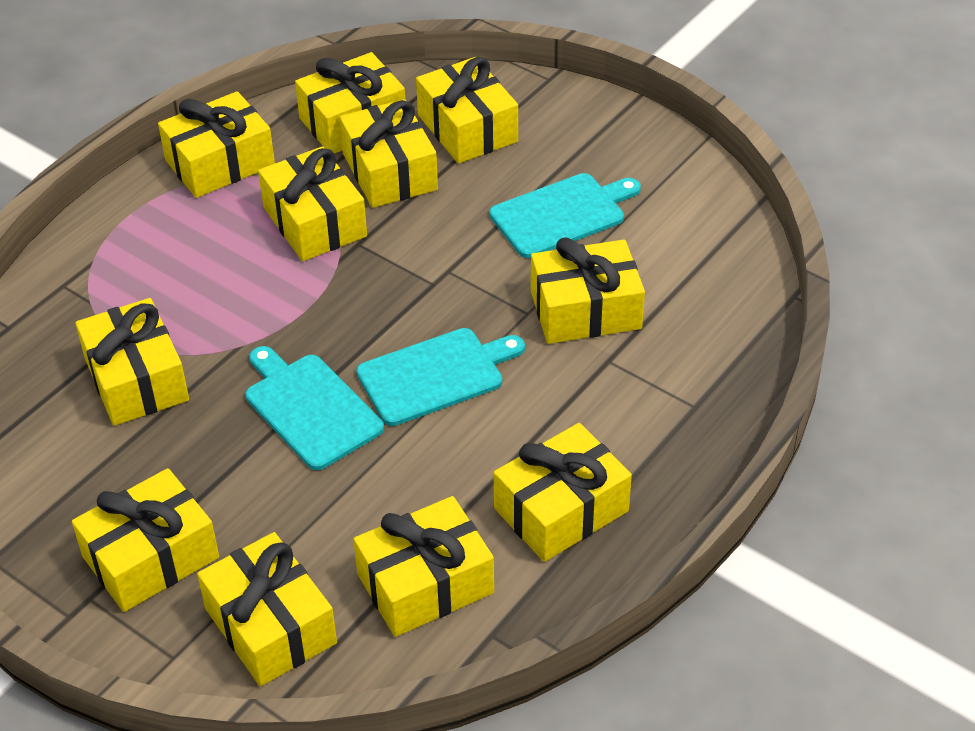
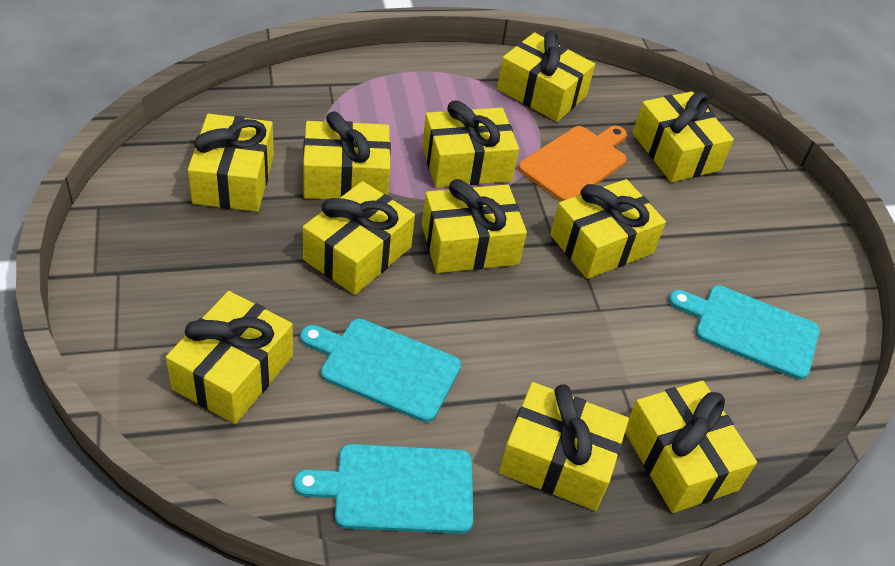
orange cutting board: 0 -> 1

